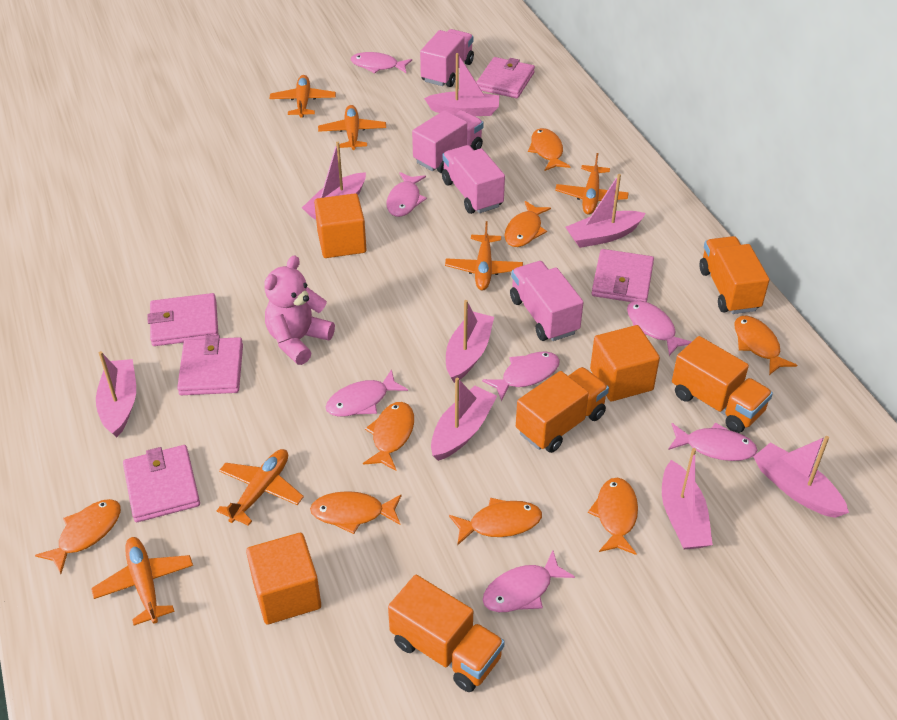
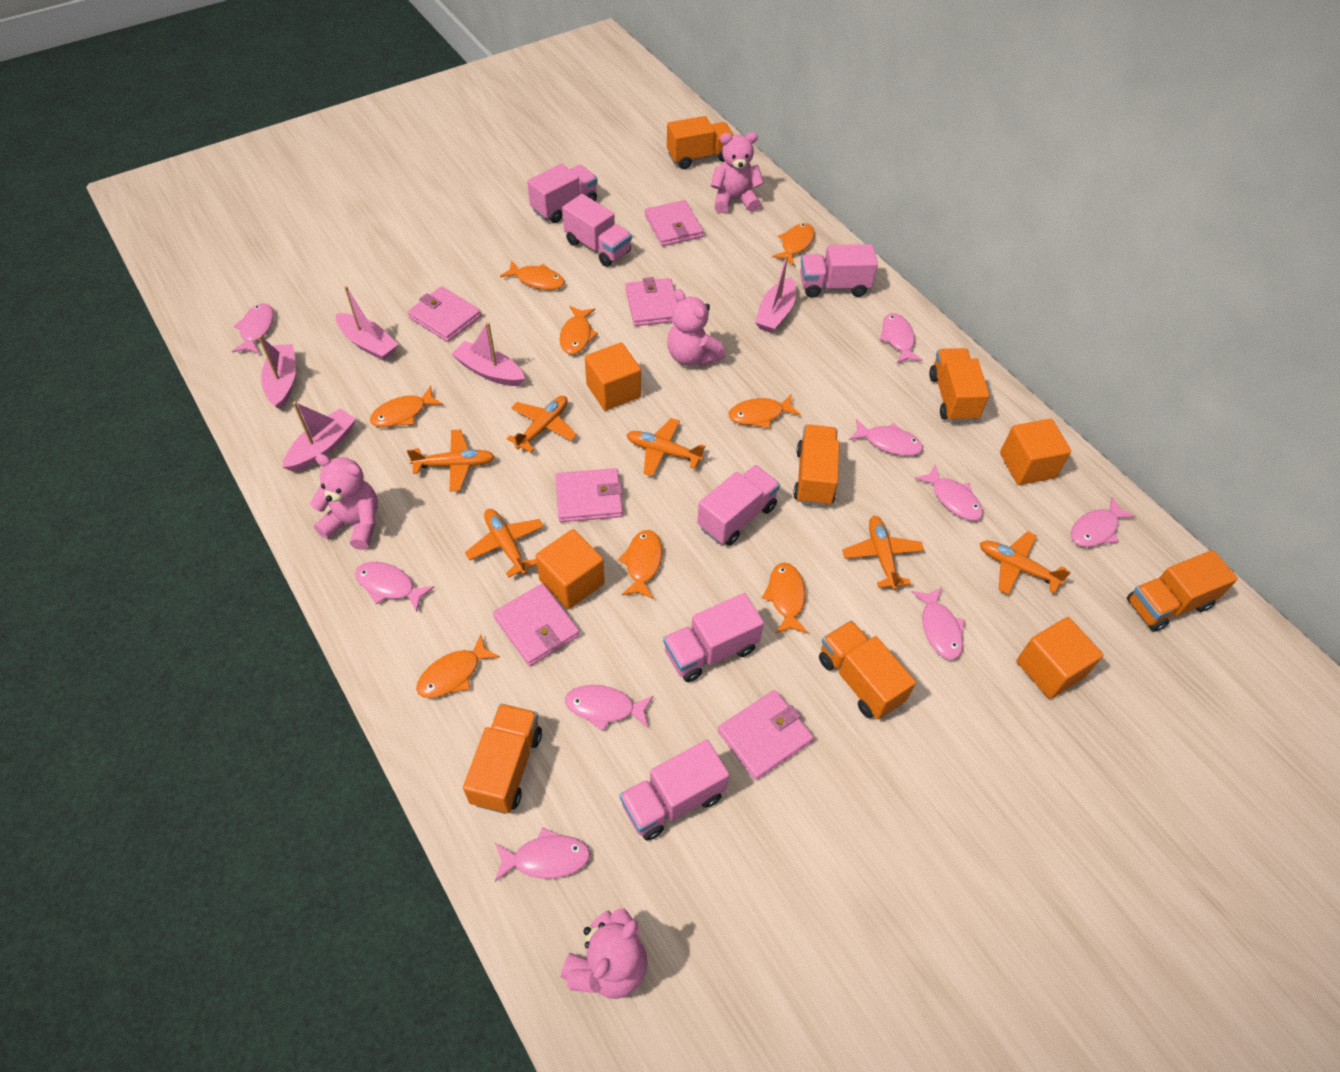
orange cube: 3 -> 4
orange truck: 4 -> 6
pink boat: 8 -> 5
pink fish: 7 -> 9
pink teddy bear: 1 -> 4
pink truck: 4 -> 6
pink wallet: 5 -> 6

